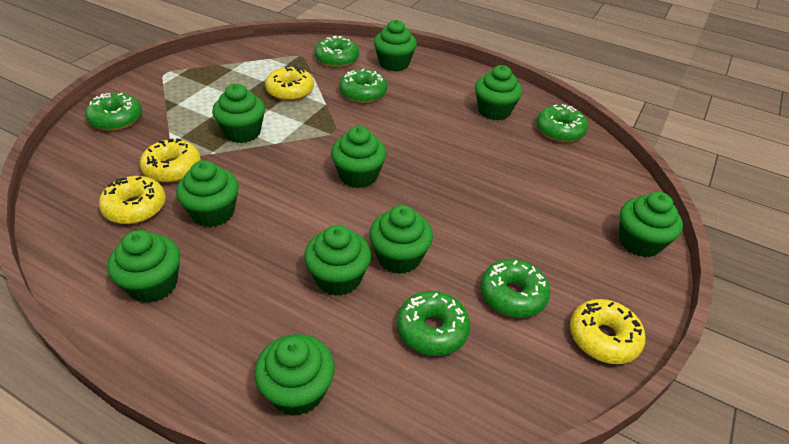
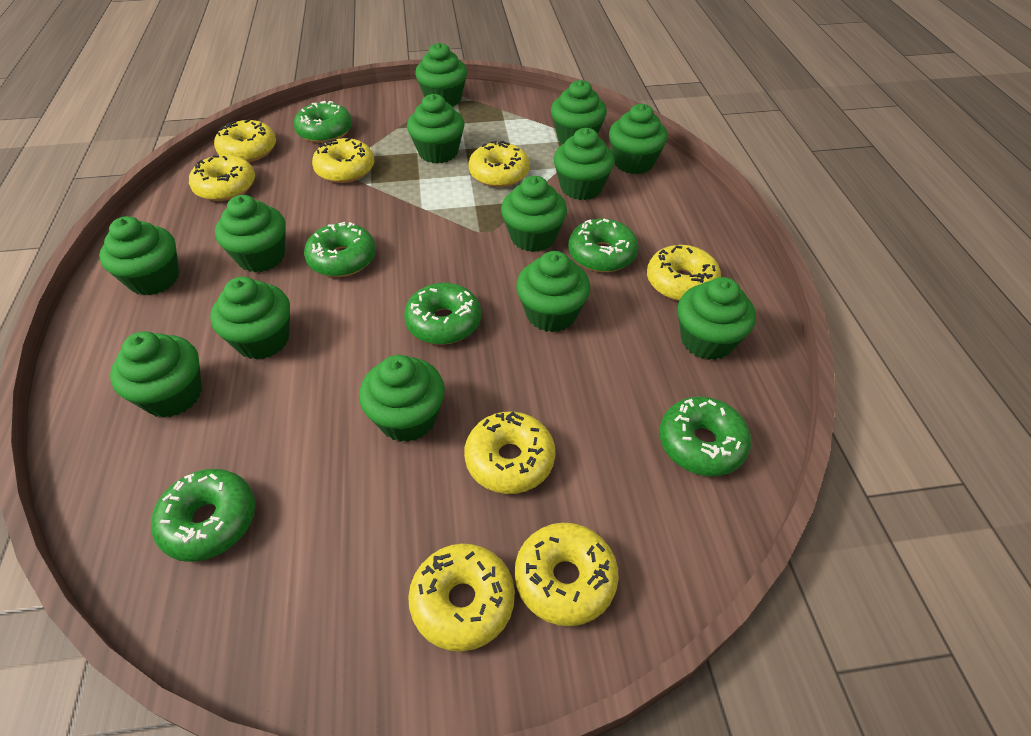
green cupcake: 10 -> 13
yellow donut: 4 -> 8

